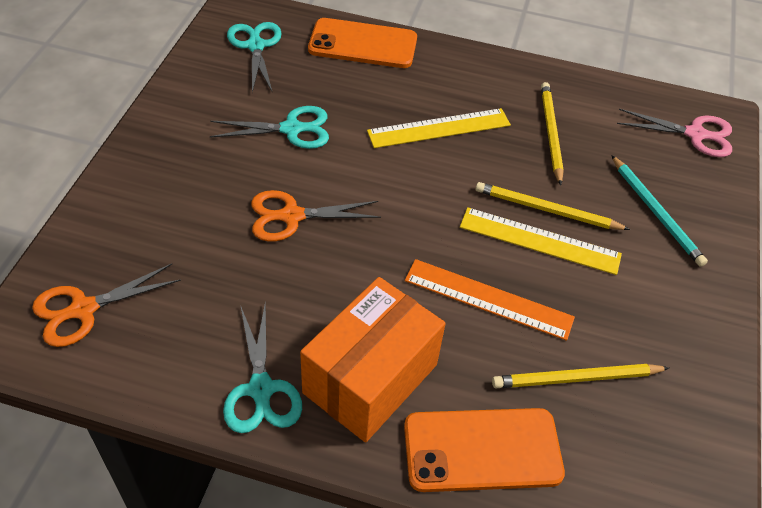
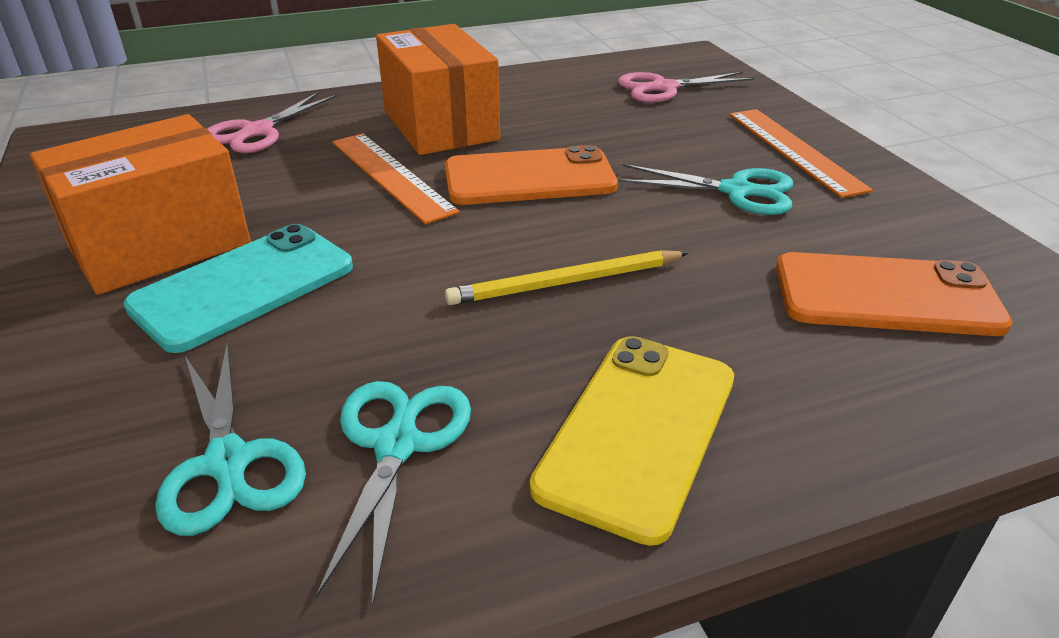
orange box: 1 -> 2
orange ruler: 1 -> 2
orange scissors: 2 -> 0
pink scissors: 1 -> 2
turquoise pencil: 1 -> 0
turquoise phone: 0 -> 1
yellow pencil: 3 -> 1
yellow phone: 0 -> 1
yellow ruler: 2 -> 0

